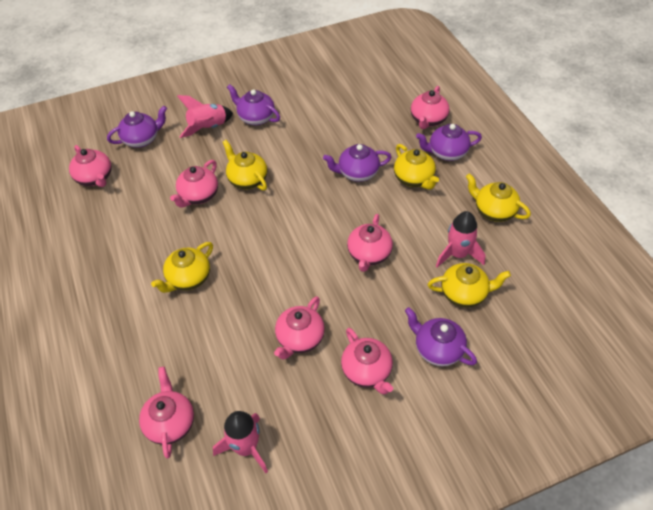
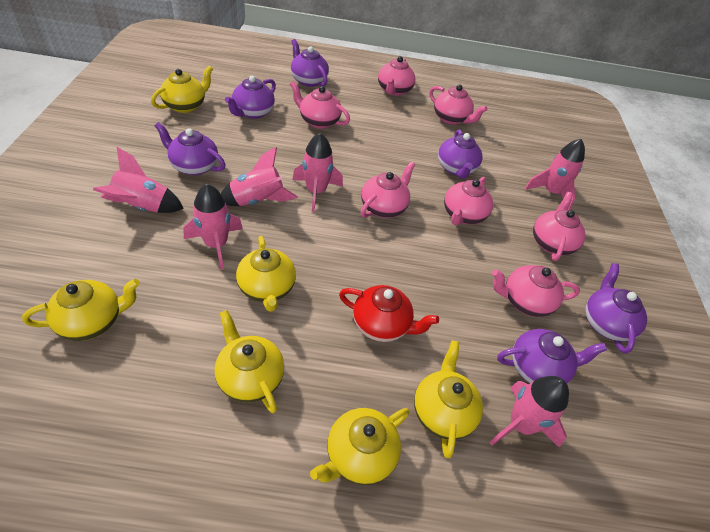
pink rocket: 3 -> 6
purple teapot: 5 -> 6
red teapot: 0 -> 1
yellow teapot: 5 -> 6

